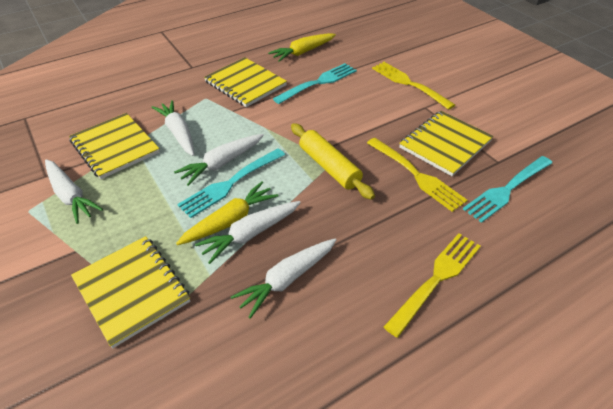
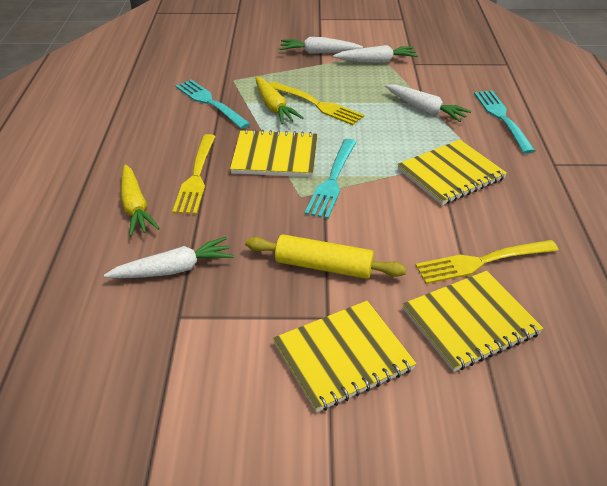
white carrot: 5 -> 4

